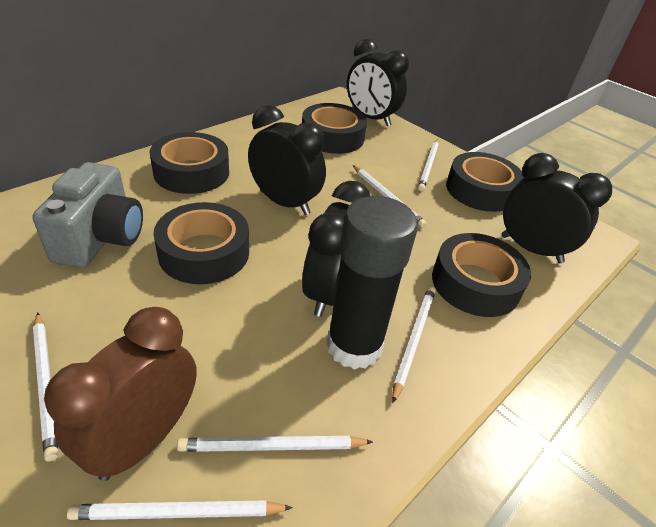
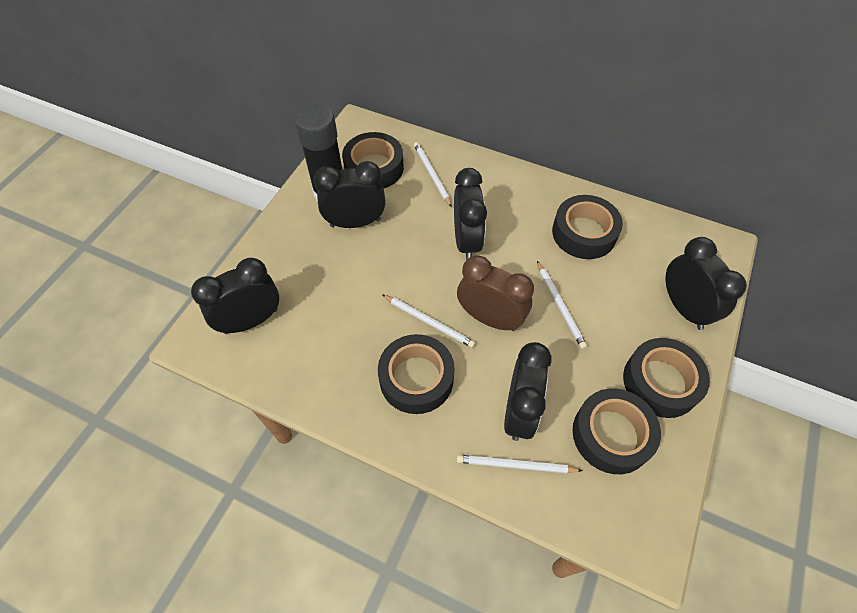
black clock: 4 -> 5
grey camera: 1 -> 0
white pencil: 6 -> 4

